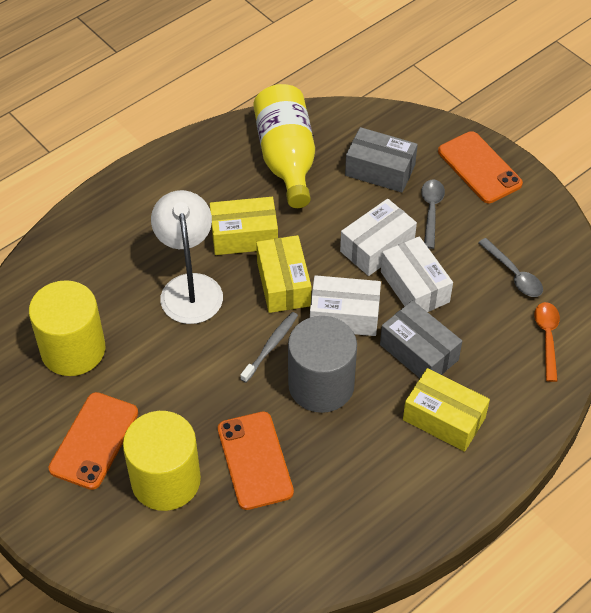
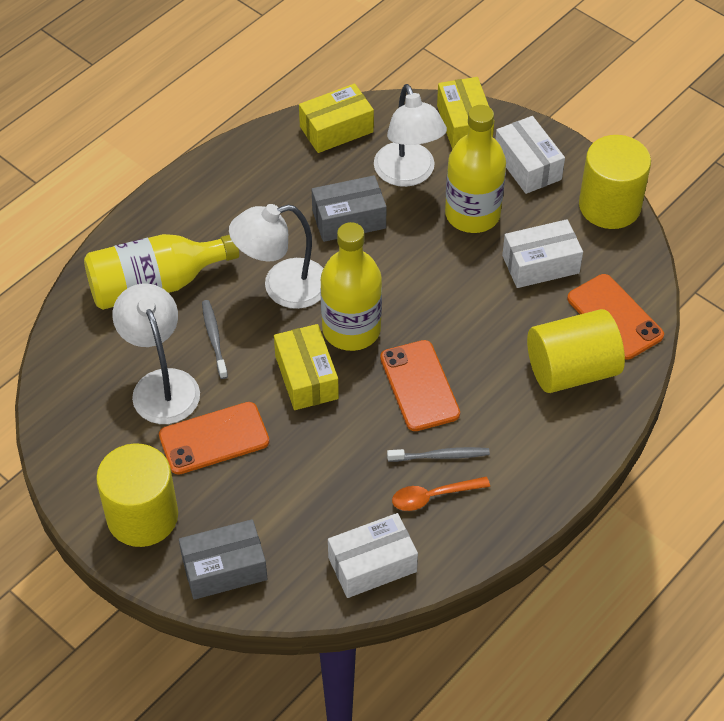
grey cylinder: 1 -> 0
grey spoon: 2 -> 0
grey toothbrush: 1 -> 2
white lamp: 1 -> 3
yellow bottle: 1 -> 3
yellow cylinder: 2 -> 3

